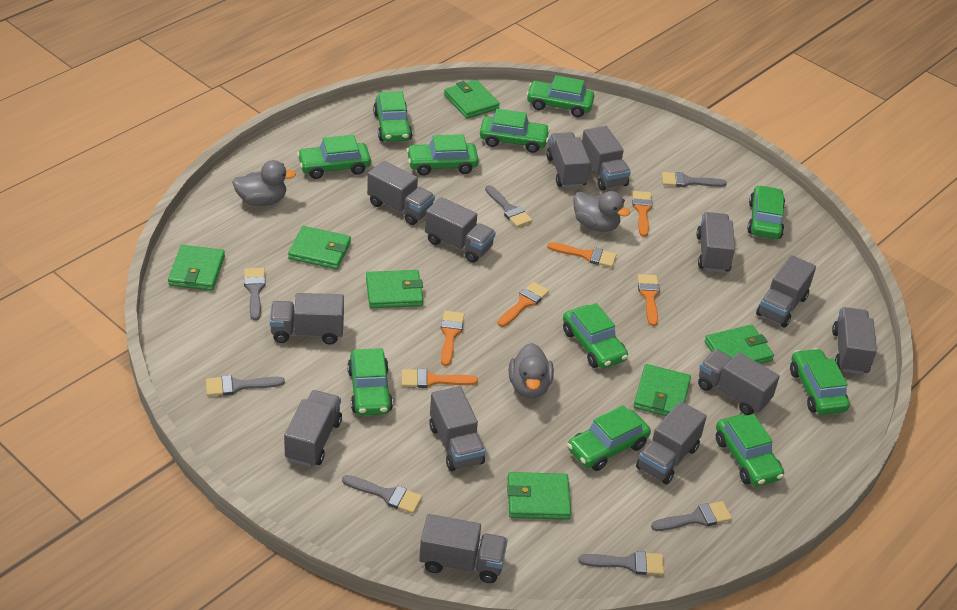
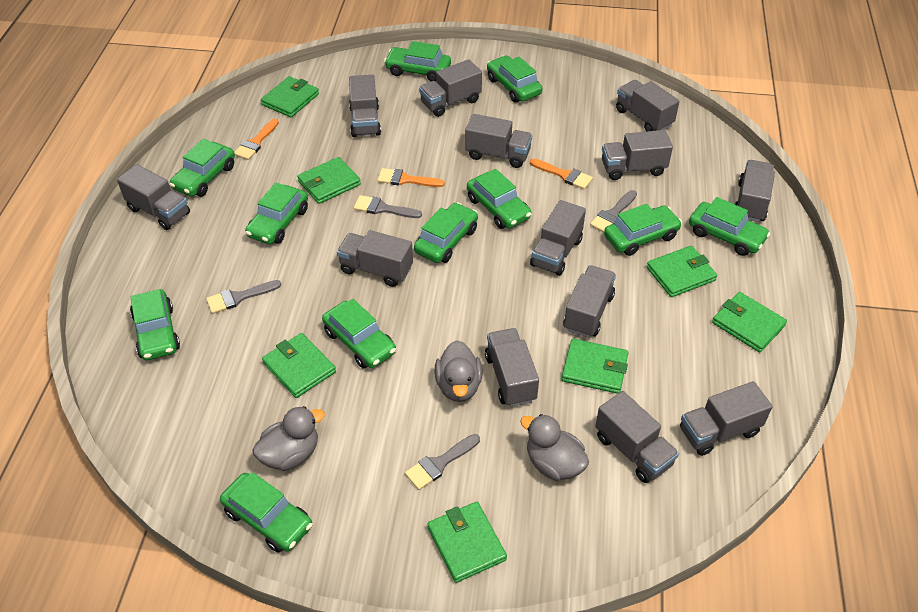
grey brush: 7 -> 4
orange brush: 6 -> 3

